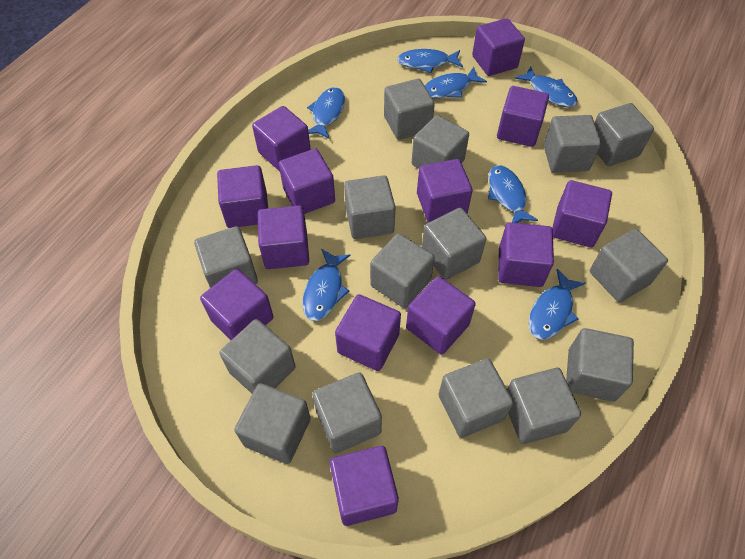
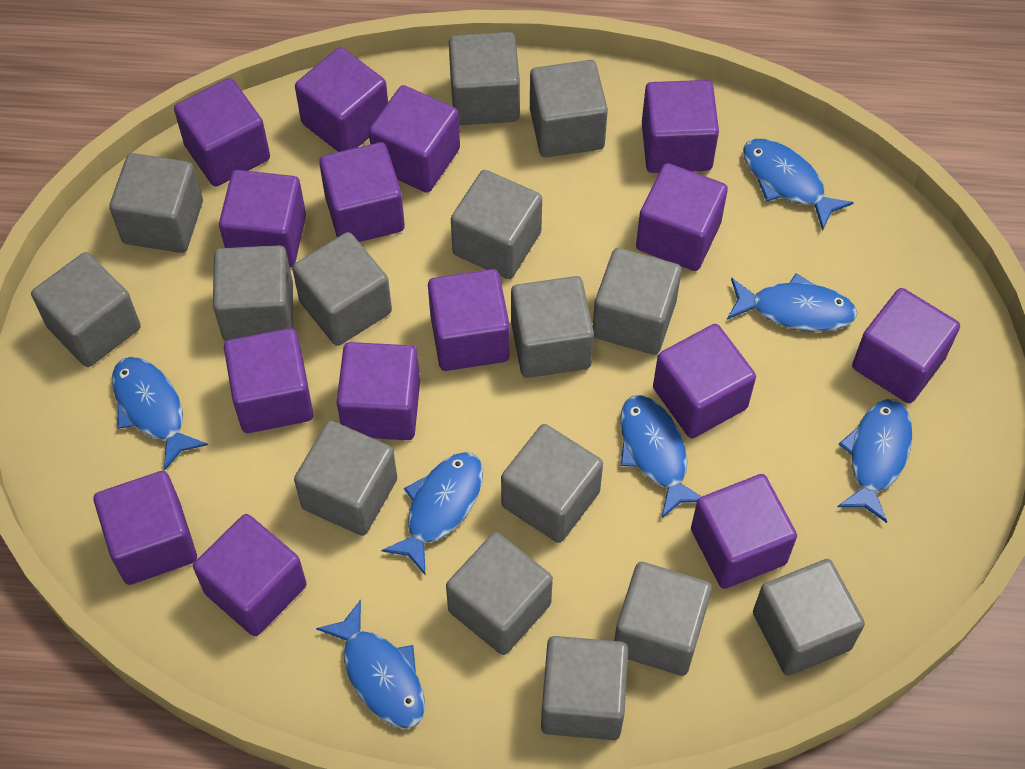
purple cube: 13 -> 15

